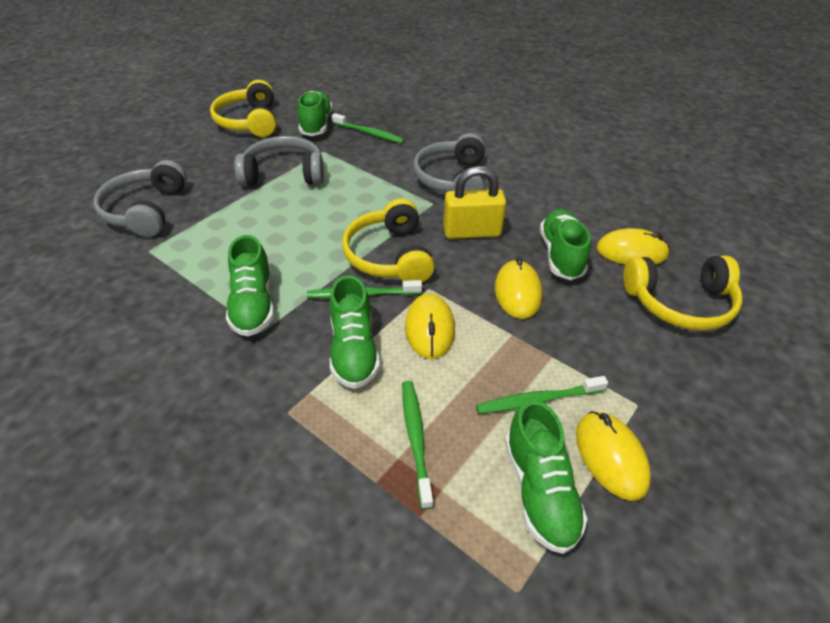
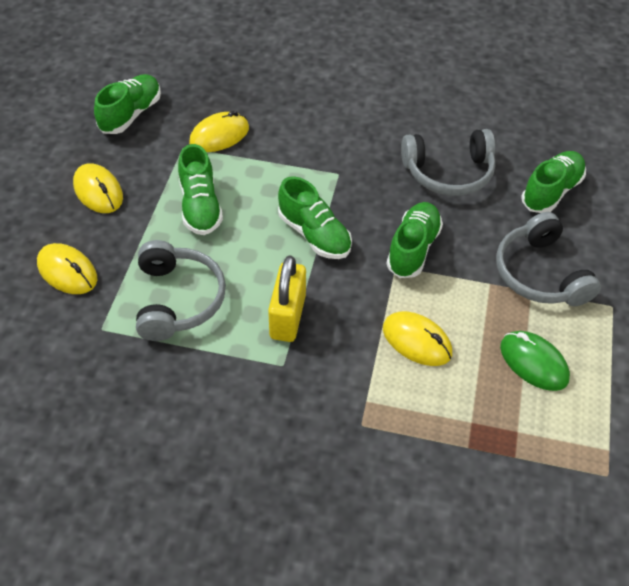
green mouse: 0 -> 1
green toothbrush: 4 -> 0
yellow headphones: 3 -> 0

